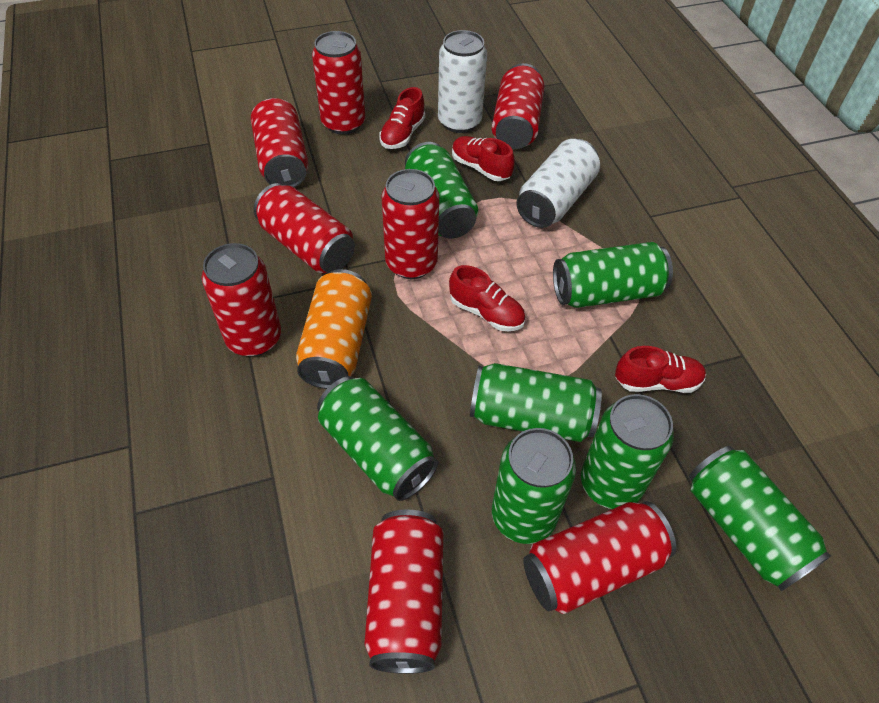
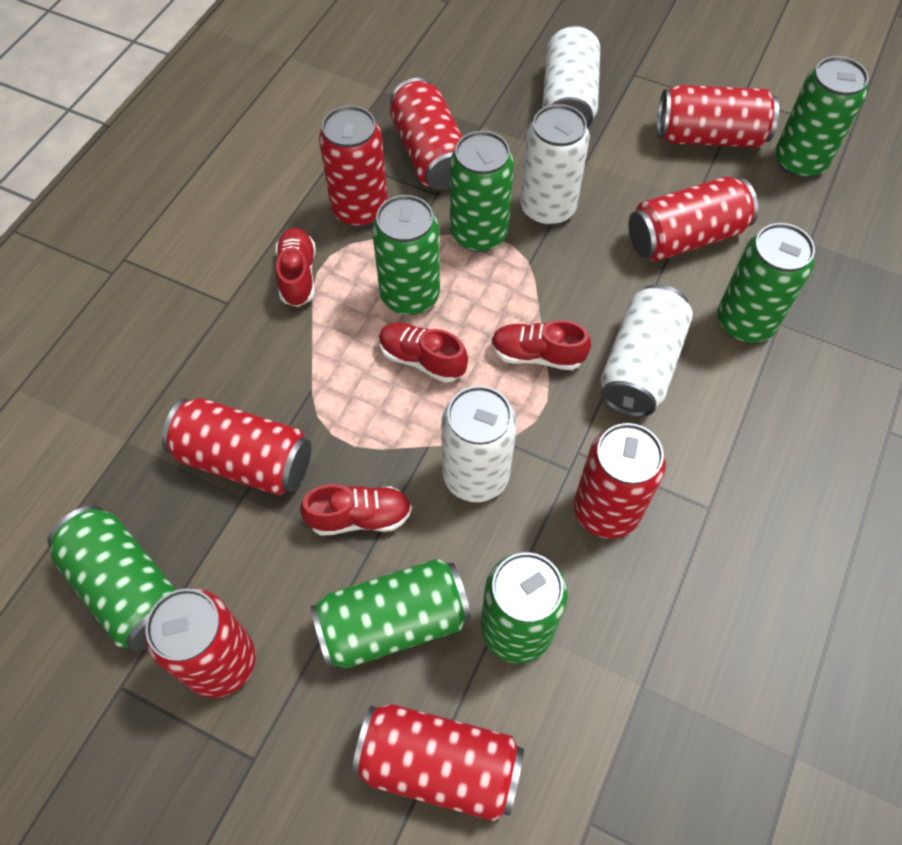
orange can: 1 -> 0
white can: 2 -> 4

